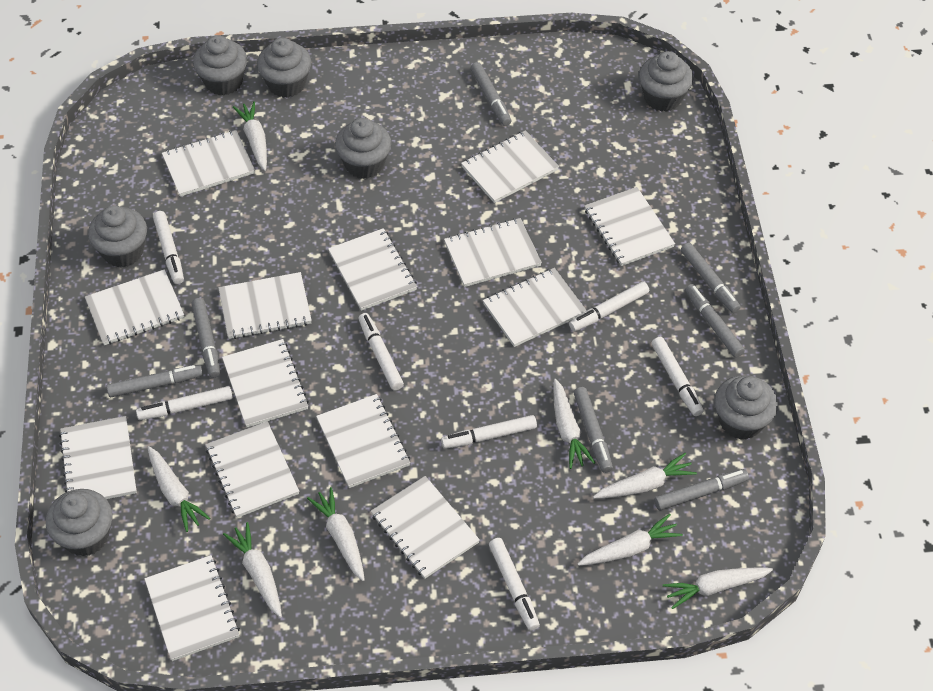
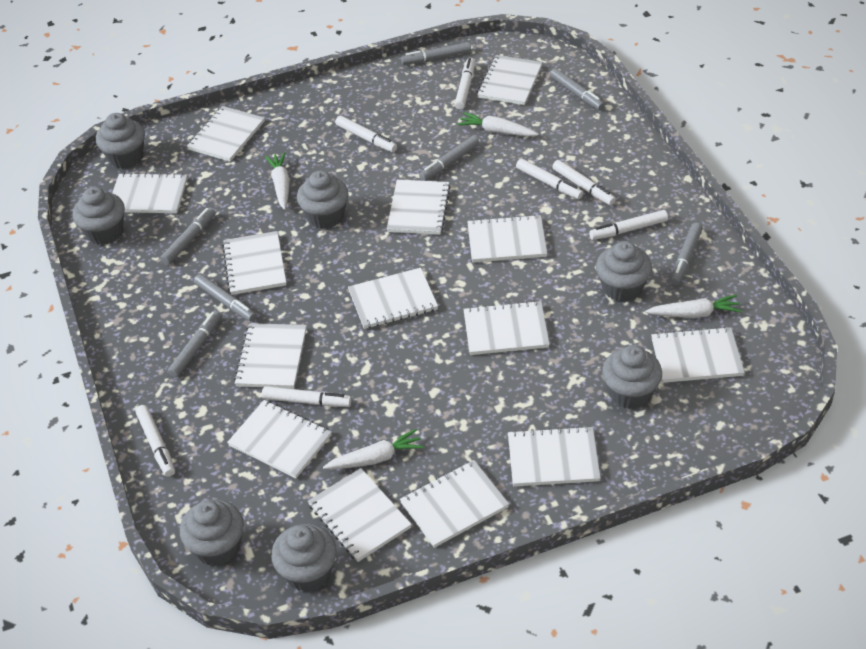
white carrot: 8 -> 4

